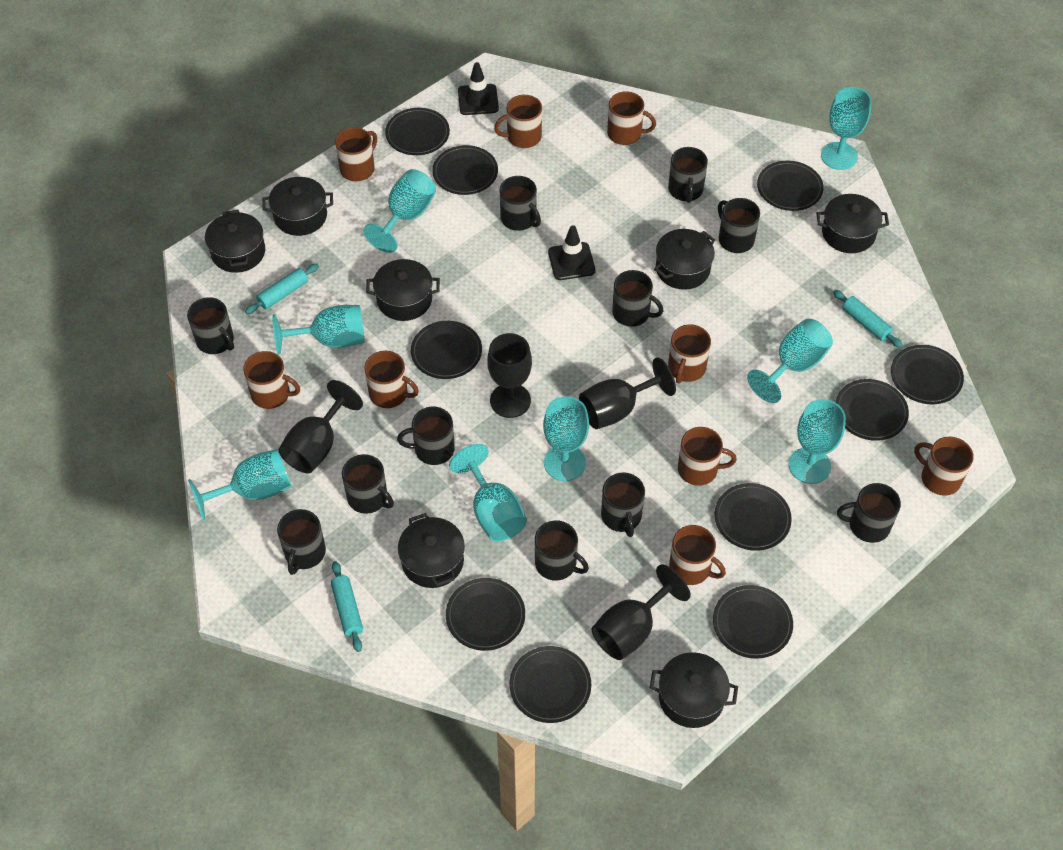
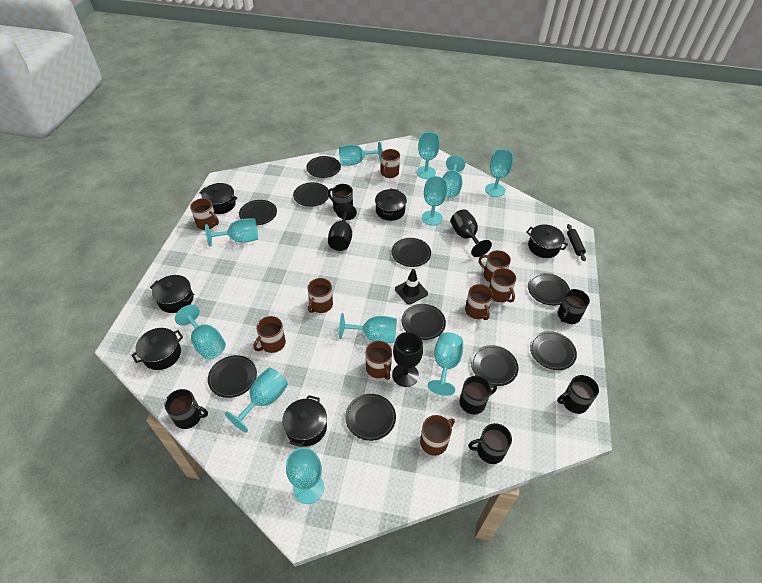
black goblet: 4 -> 3
black mug: 11 -> 6
black pot: 7 -> 6
black rolling pin: 0 -> 1
black traffic cone: 2 -> 1
turquoise goblet: 8 -> 11
turquoise rolling pin: 3 -> 0

